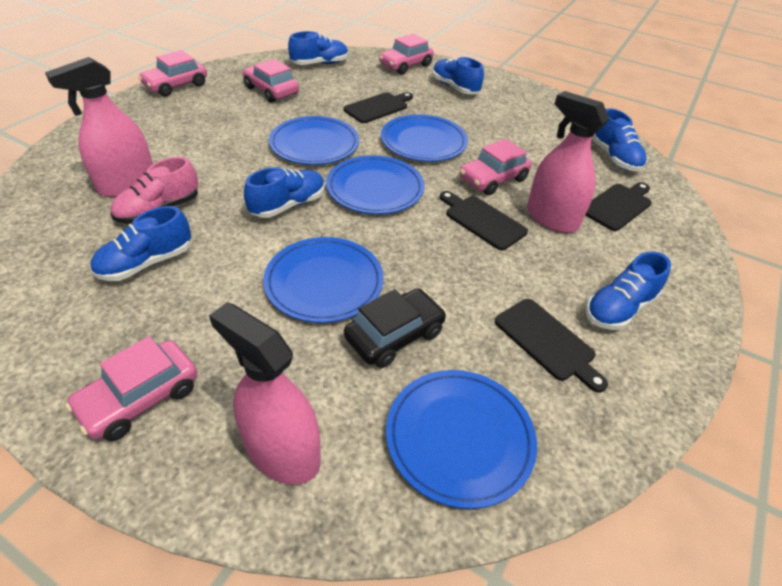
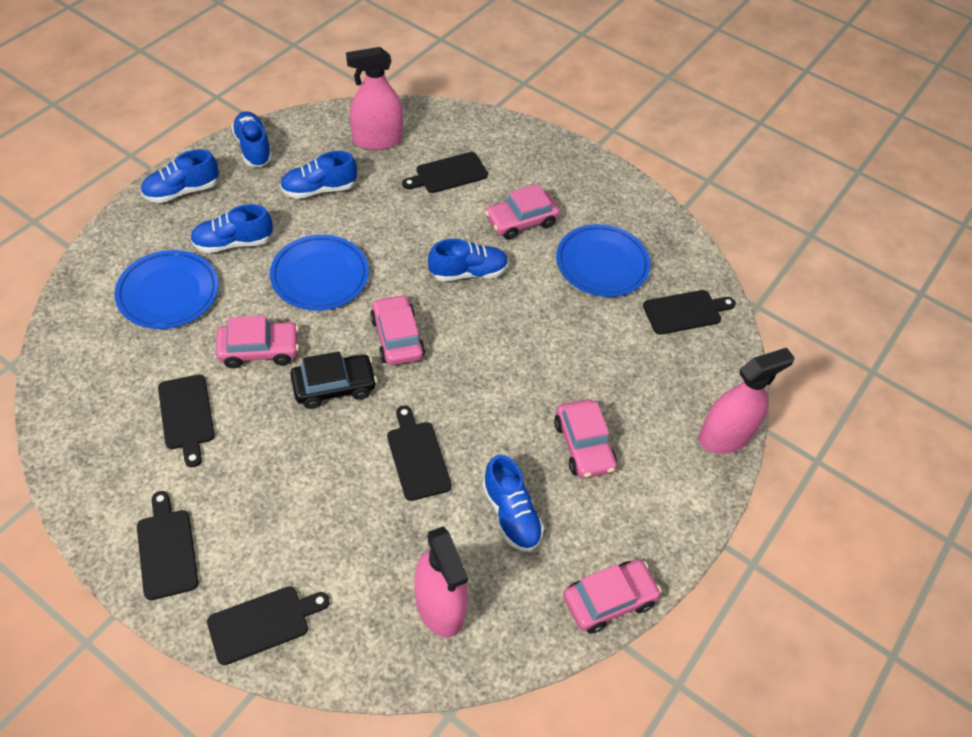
black cutting board: 4 -> 6
blue plate: 5 -> 3
pink shoe: 1 -> 0

